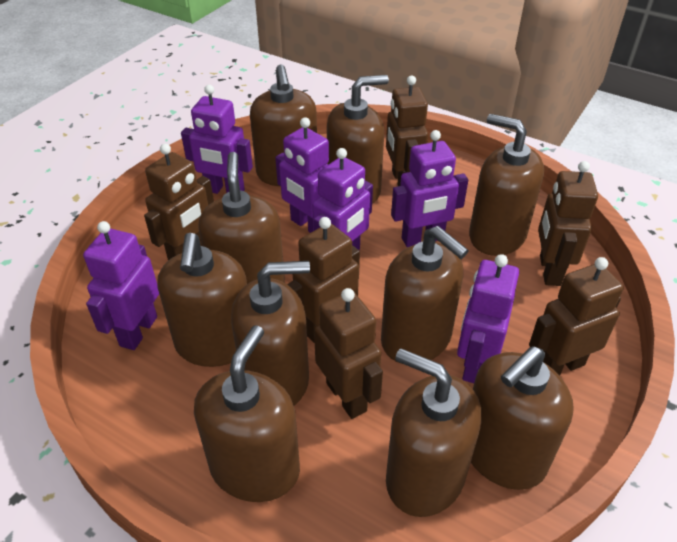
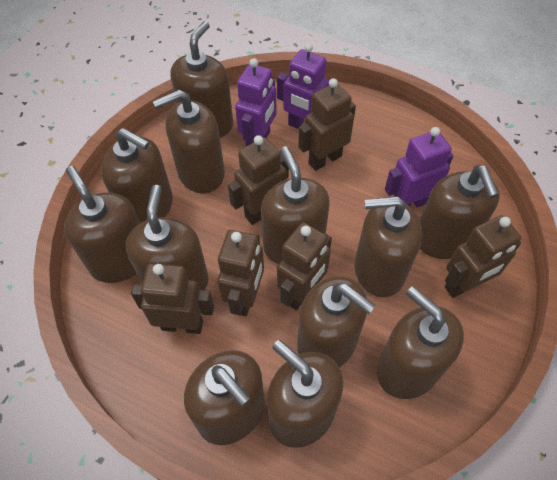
brown soap dispenser: 10 -> 12
purple robot: 6 -> 3

